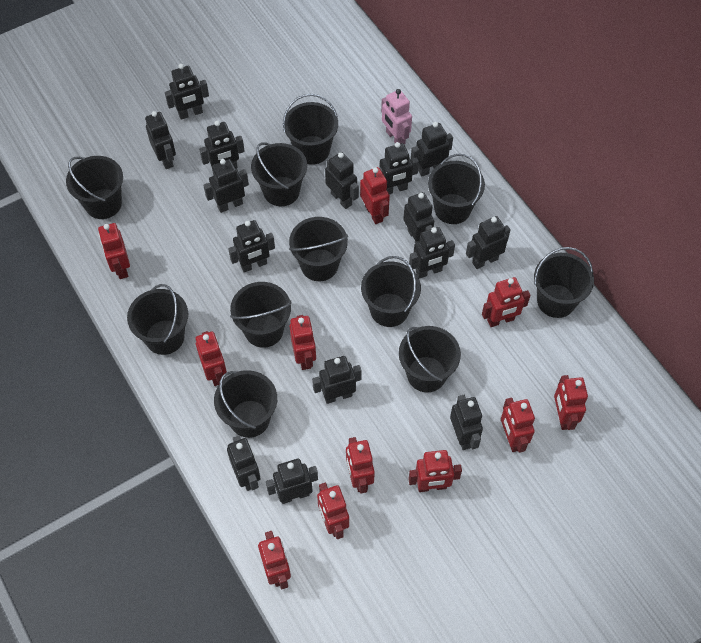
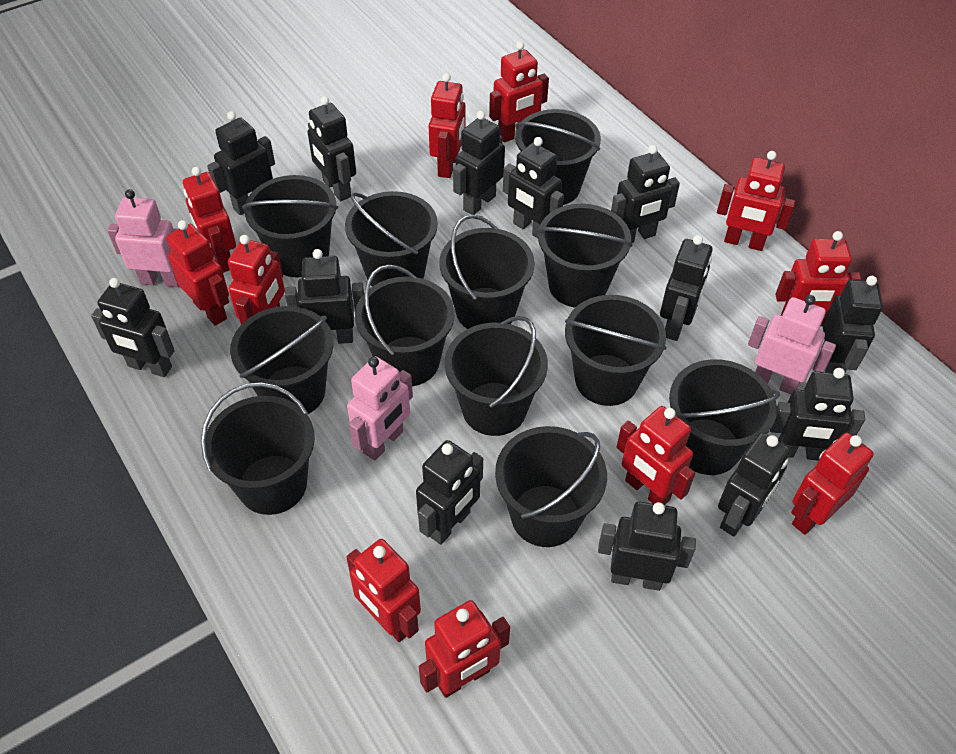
black bucket: 11 -> 12
black robot: 15 -> 13
pink robot: 1 -> 3

